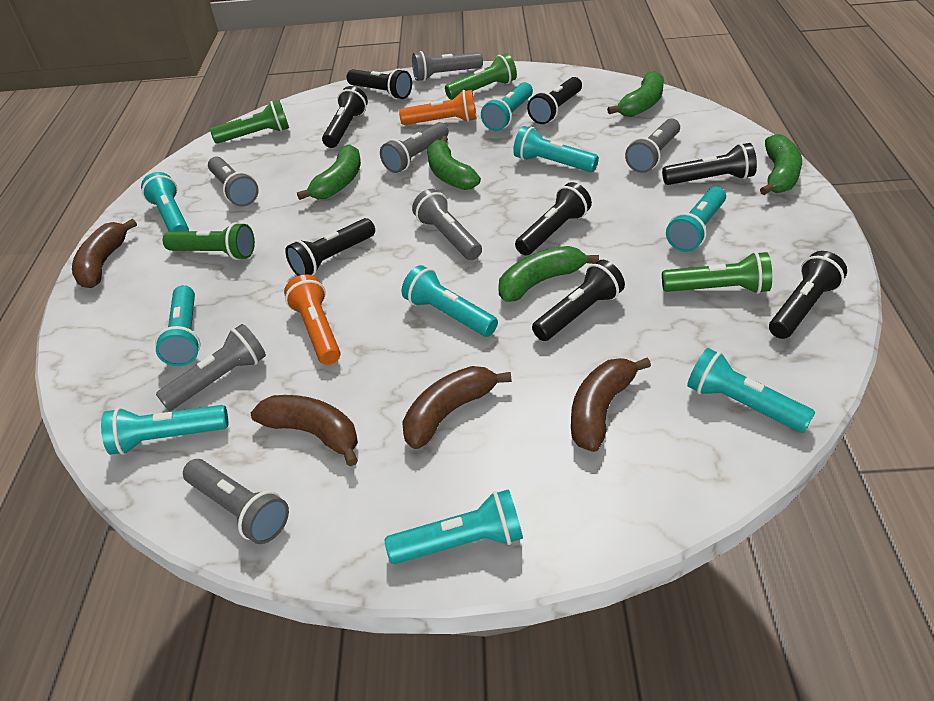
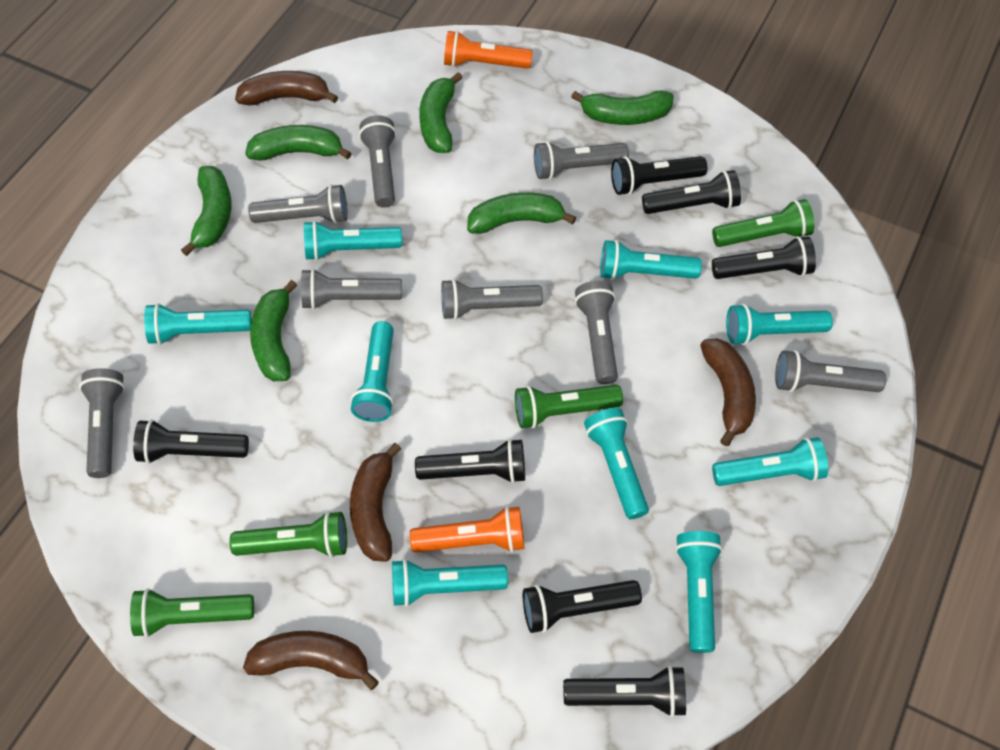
black flashlight: 8 -> 7
green banana: 5 -> 6
grey flashlight: 7 -> 8

